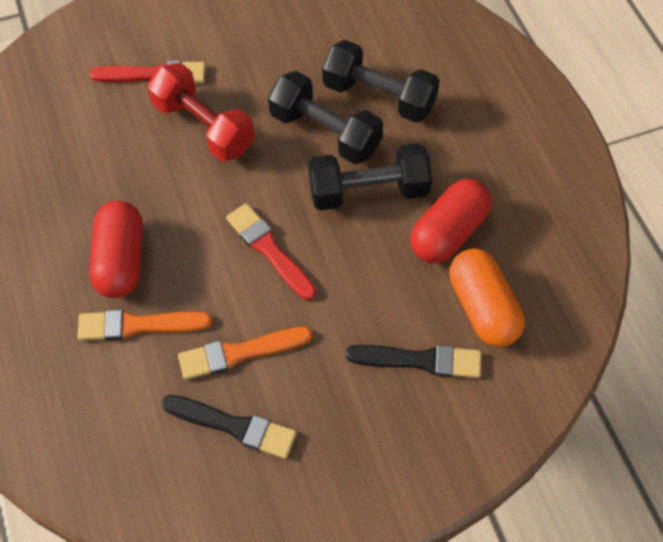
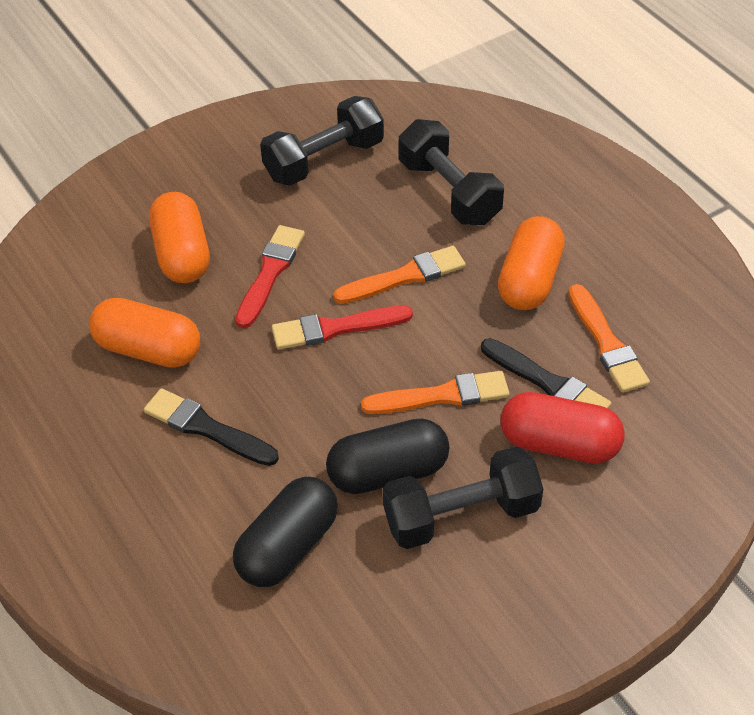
black capsule: 0 -> 2
orange brush: 2 -> 3
orange capsule: 1 -> 3
red capsule: 2 -> 1
red dumbbell: 1 -> 0

